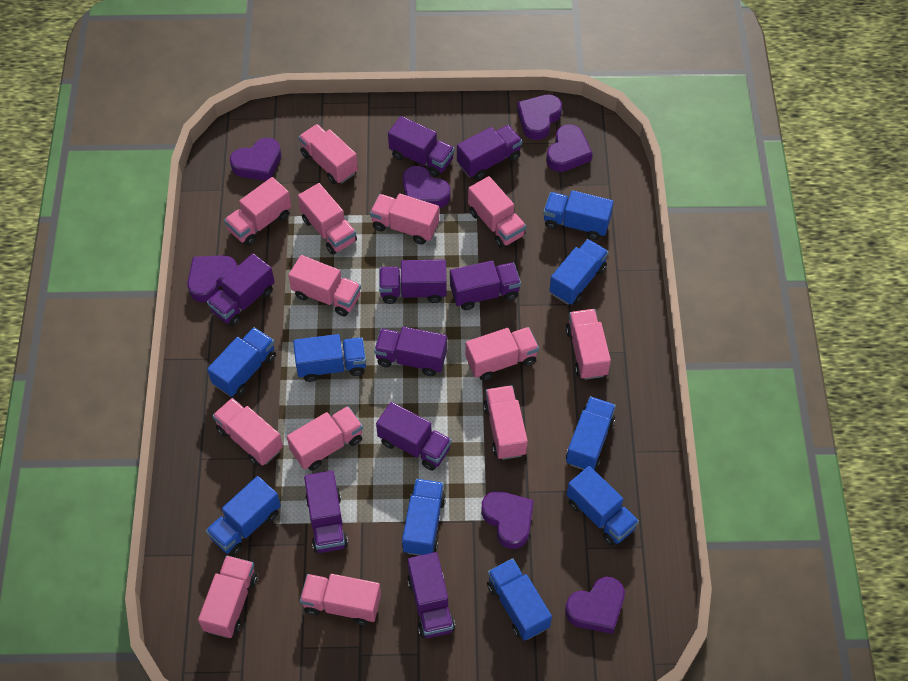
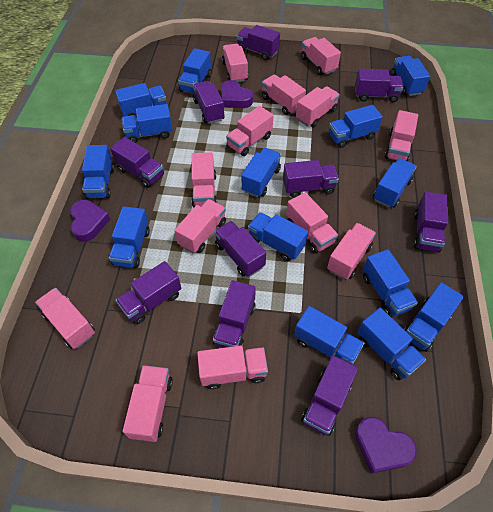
blue truck: 9 -> 14
purple heart: 7 -> 3
purple truck: 9 -> 10

